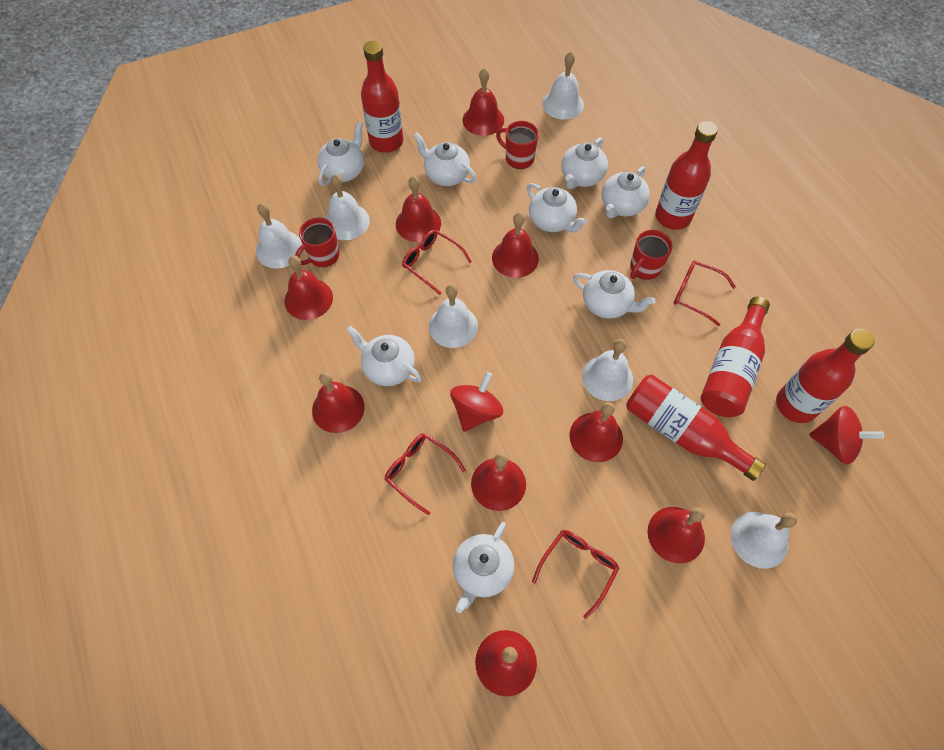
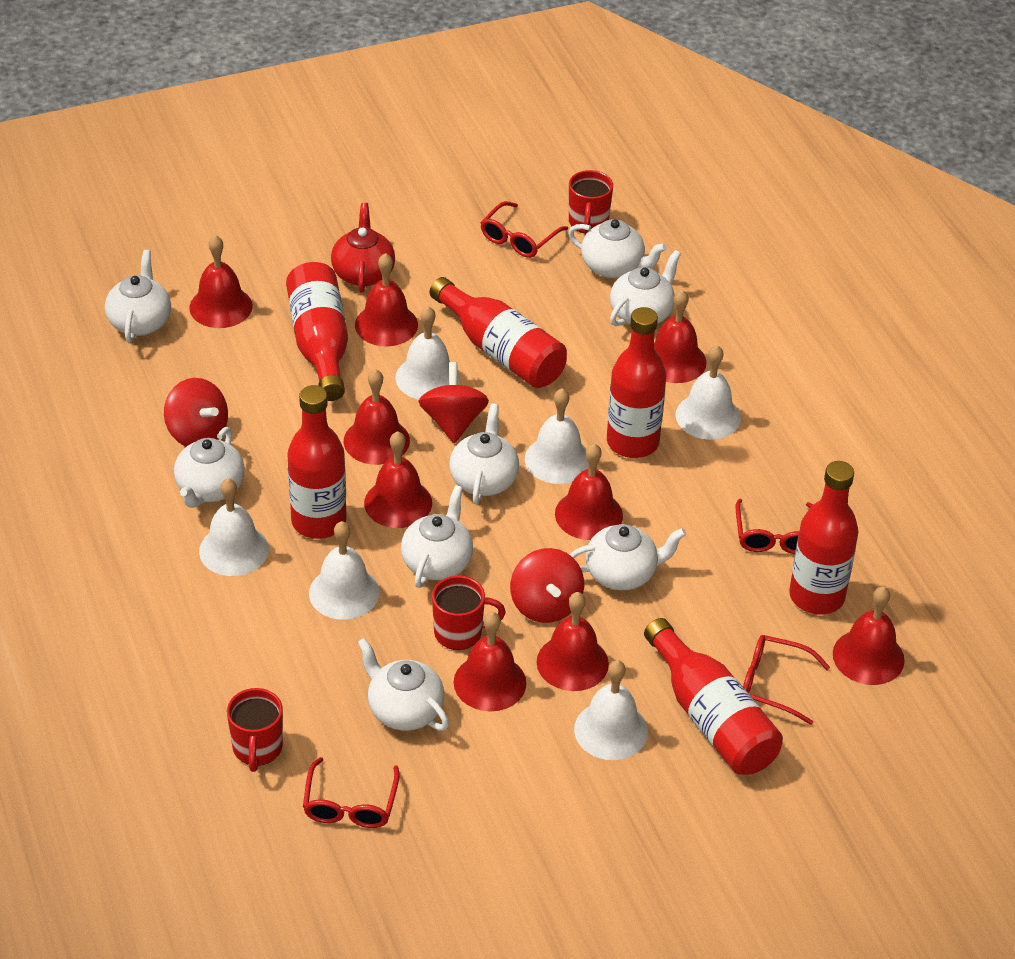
red bottle: 5 -> 6
red spinning top: 2 -> 3
red teapot: 0 -> 1

